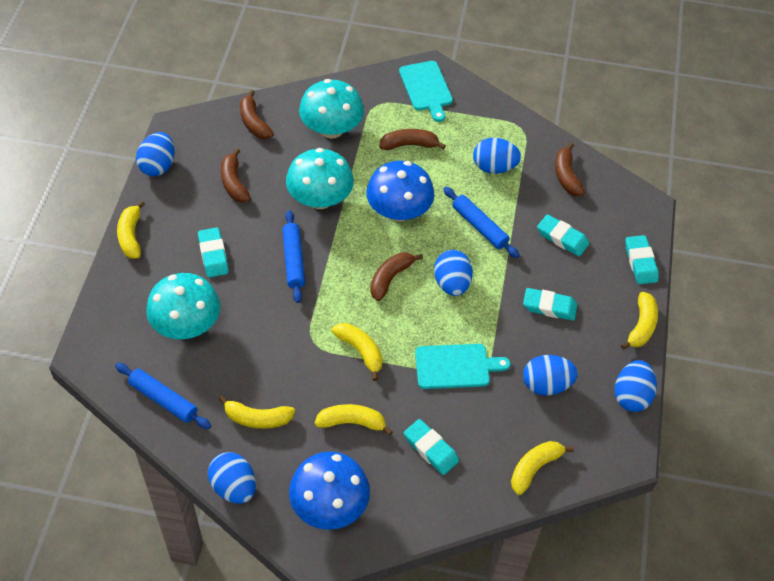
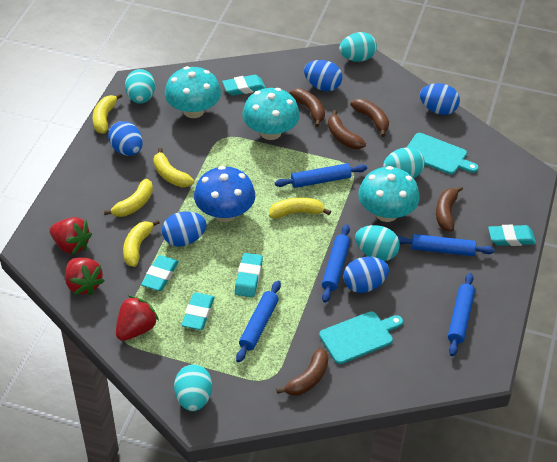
blue egg: 6 -> 5
blue mushroom: 2 -> 1
blue rolling pin: 3 -> 5
red strawberry: 0 -> 3
turquoise egg: 0 -> 5
yellow banana: 6 -> 5

